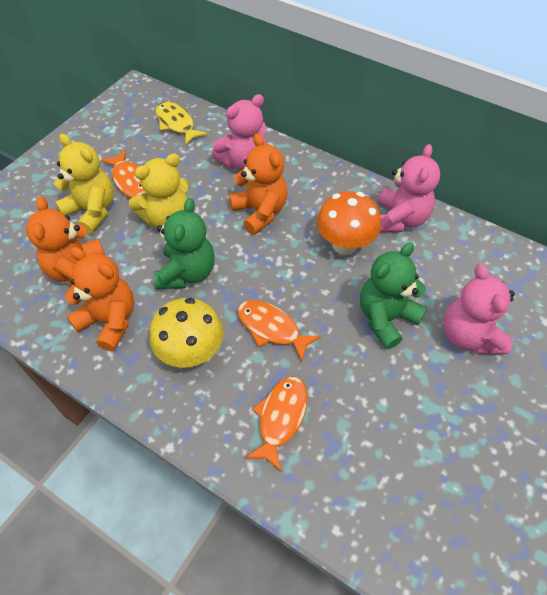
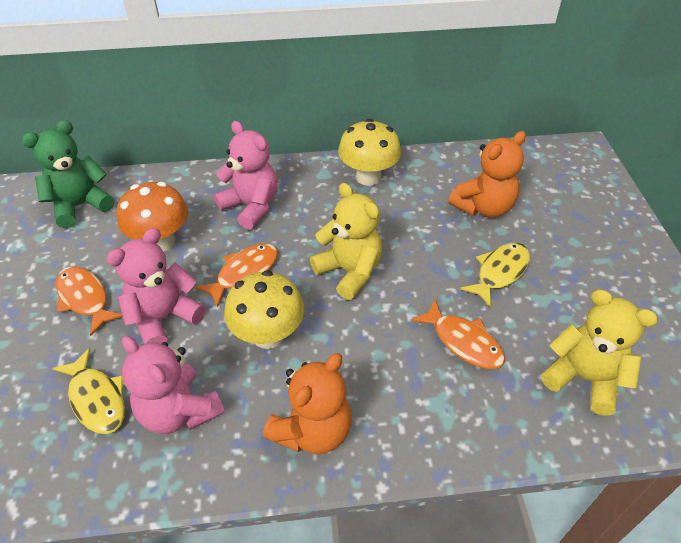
green teddy bear: 2 -> 1
orange teddy bear: 3 -> 2
yellow fish: 1 -> 2
yellow mushroom: 1 -> 2

